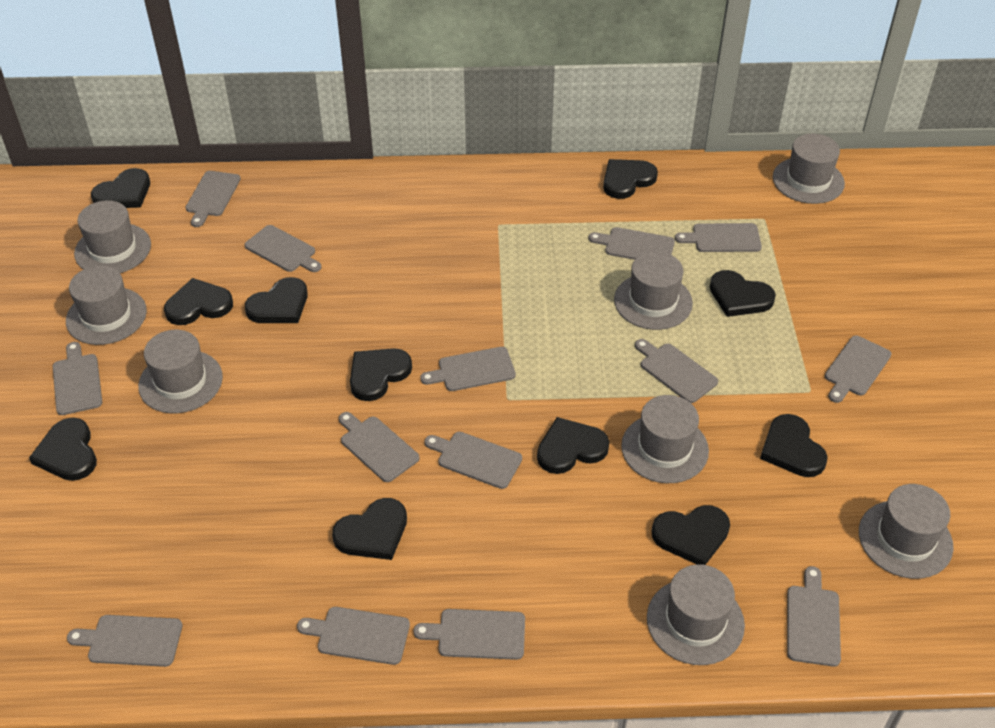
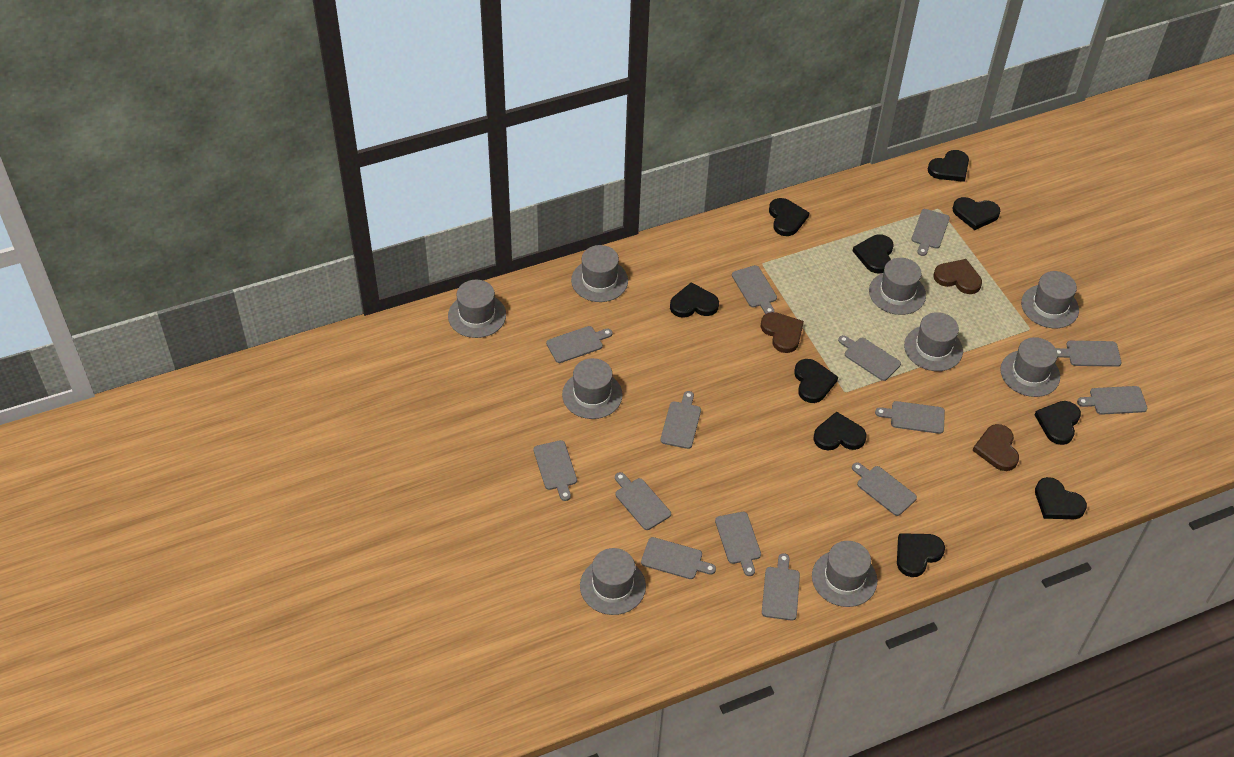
black heart: 11 -> 10
brown heart: 0 -> 3
grey hat: 8 -> 9

